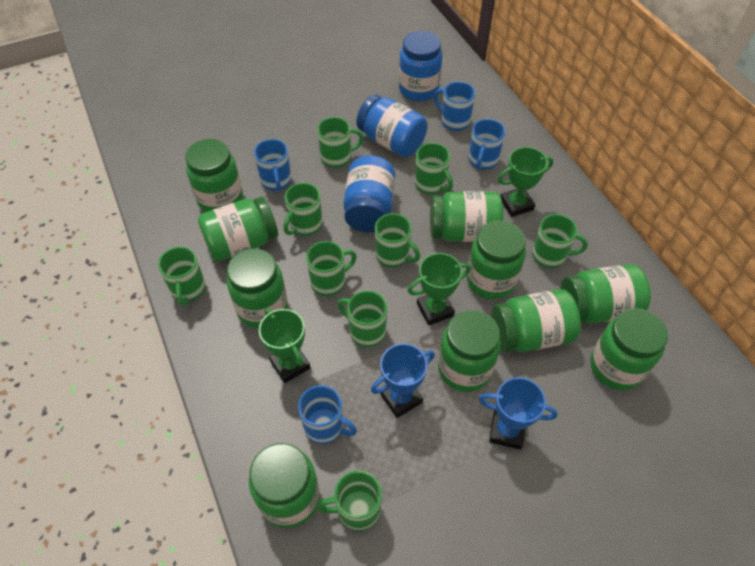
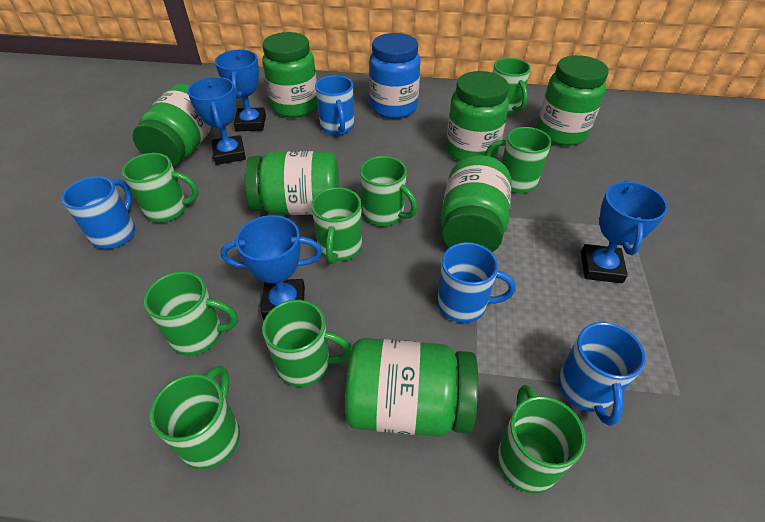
blue jar: 3 -> 1
blue trophy: 2 -> 4
green jar: 10 -> 7
green trophy: 3 -> 0

